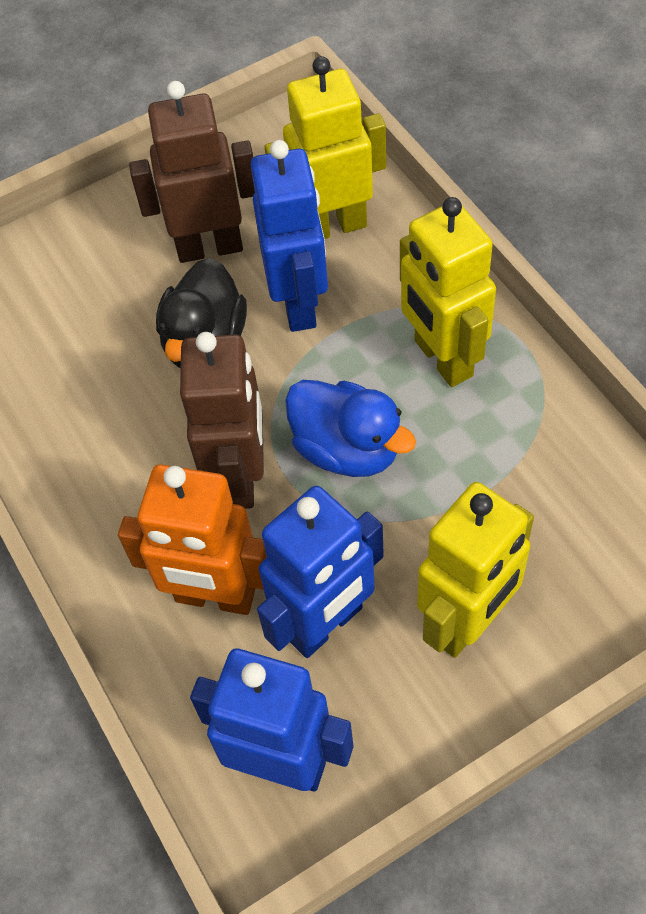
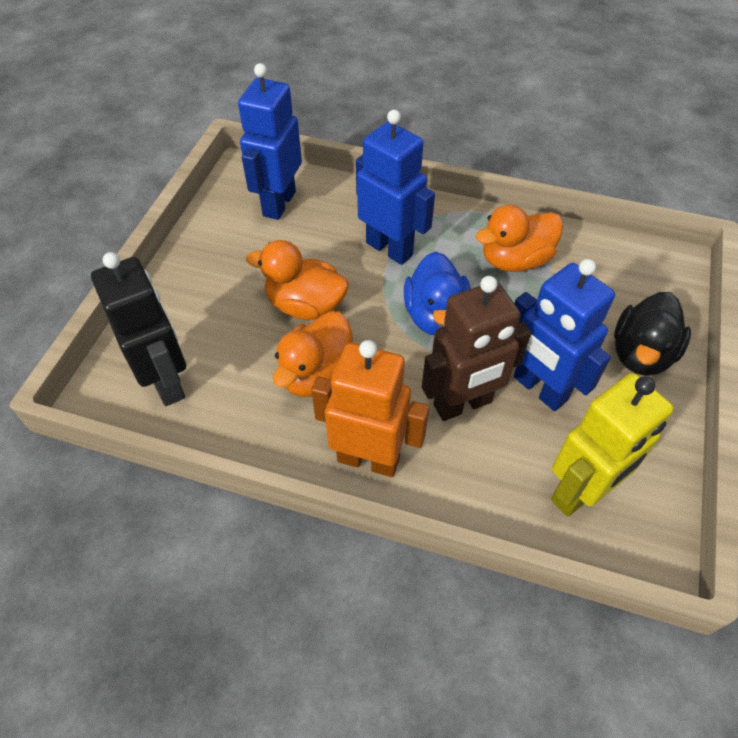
black robot: 0 -> 1
brown robot: 2 -> 1
orange duck: 0 -> 3
yellow robot: 3 -> 1

